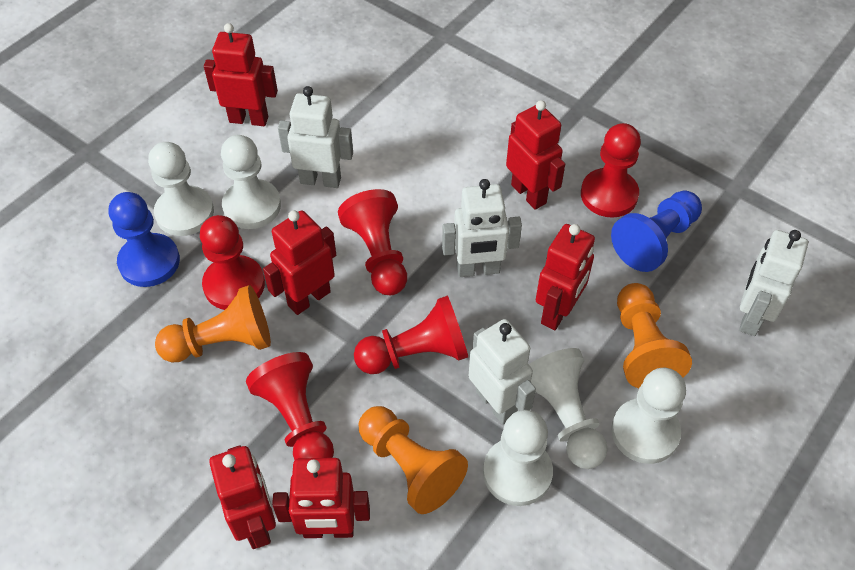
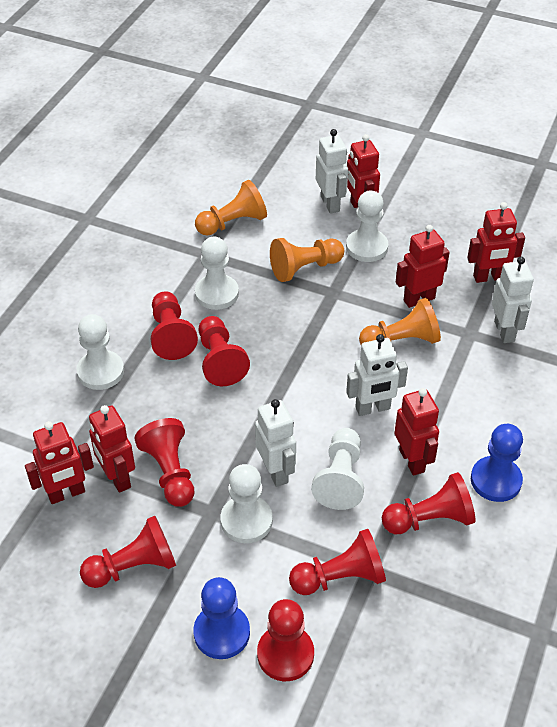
red pawn: 5 -> 7

